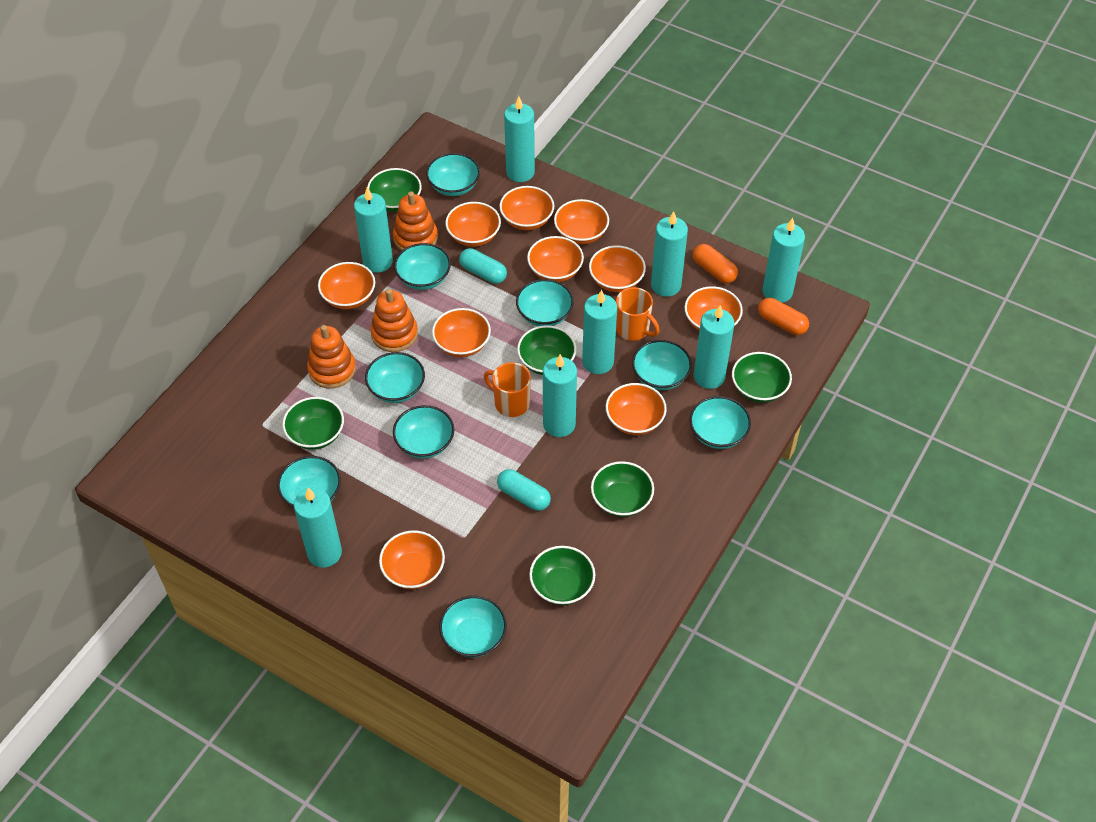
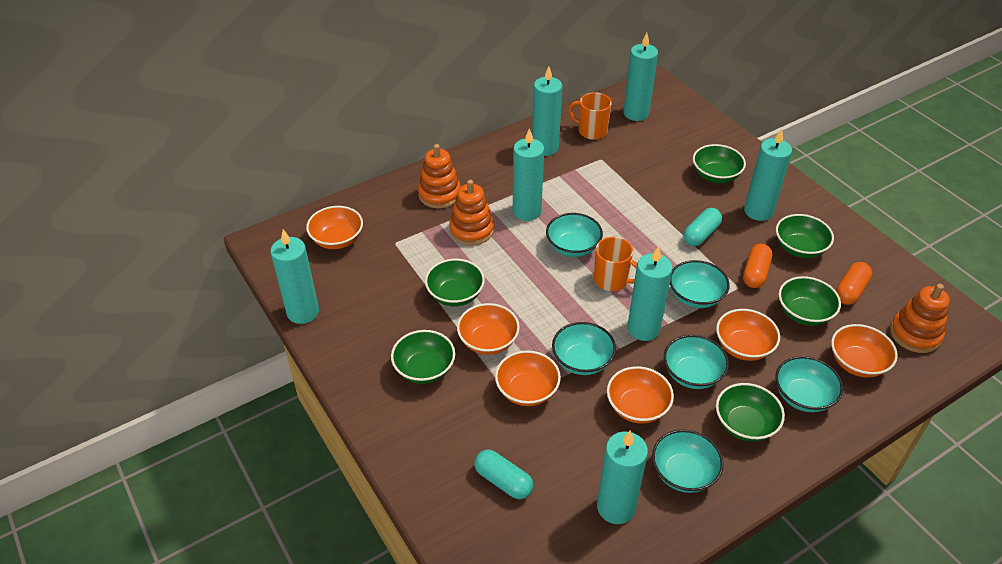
orange bowl: 10 -> 6
turquoise bowl: 9 -> 6
turquoise candle: 8 -> 7

